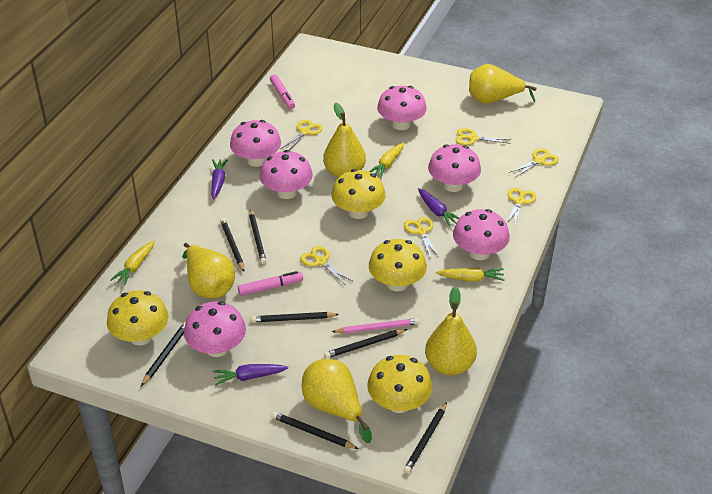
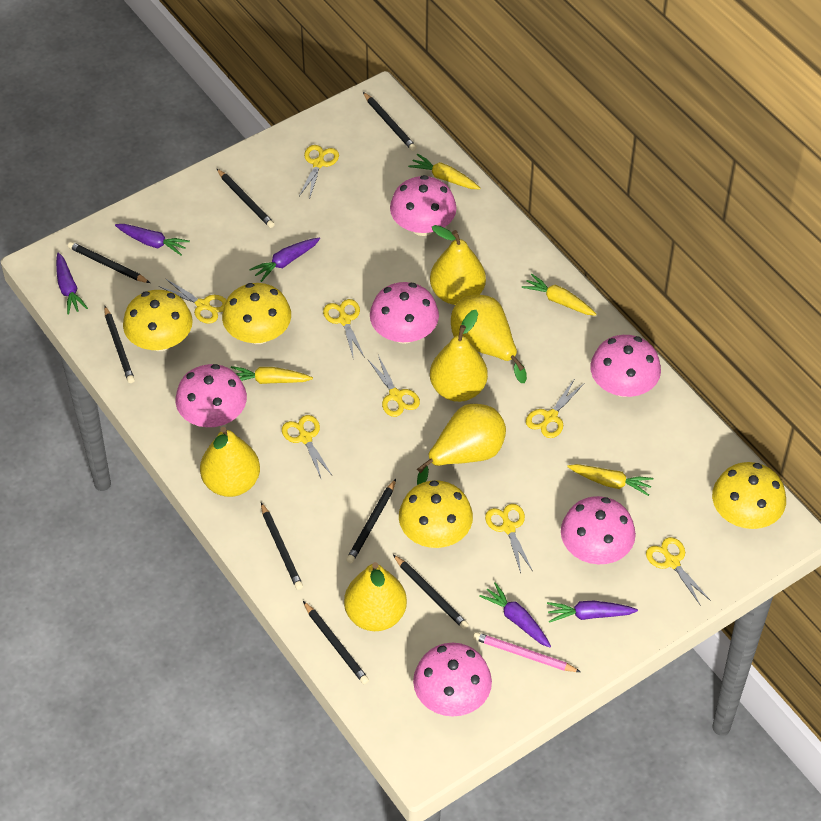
black pencil: 7 -> 8
pink marker: 2 -> 0
purple carrot: 3 -> 5
yellow carrot: 3 -> 4
yellow pear: 5 -> 6
yellow scissors: 6 -> 8

